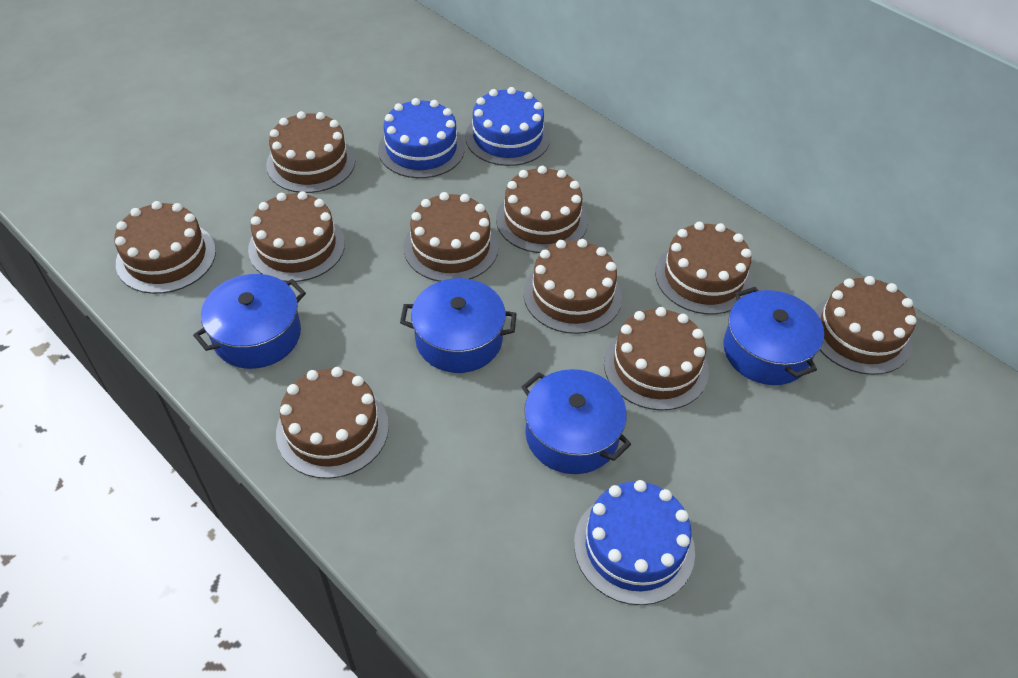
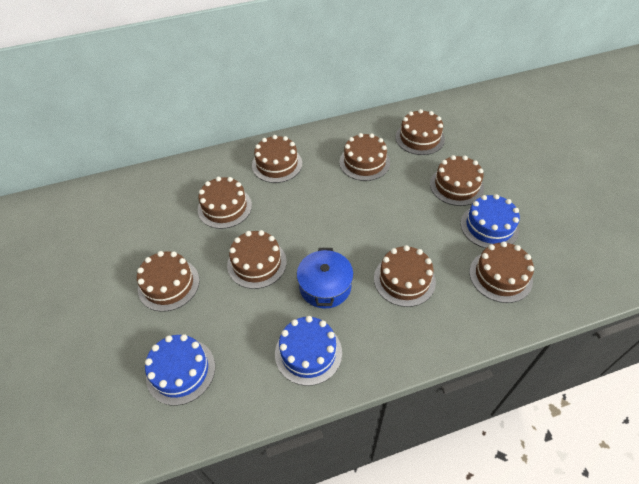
blue pot: 4 -> 1
brown cake: 10 -> 9

